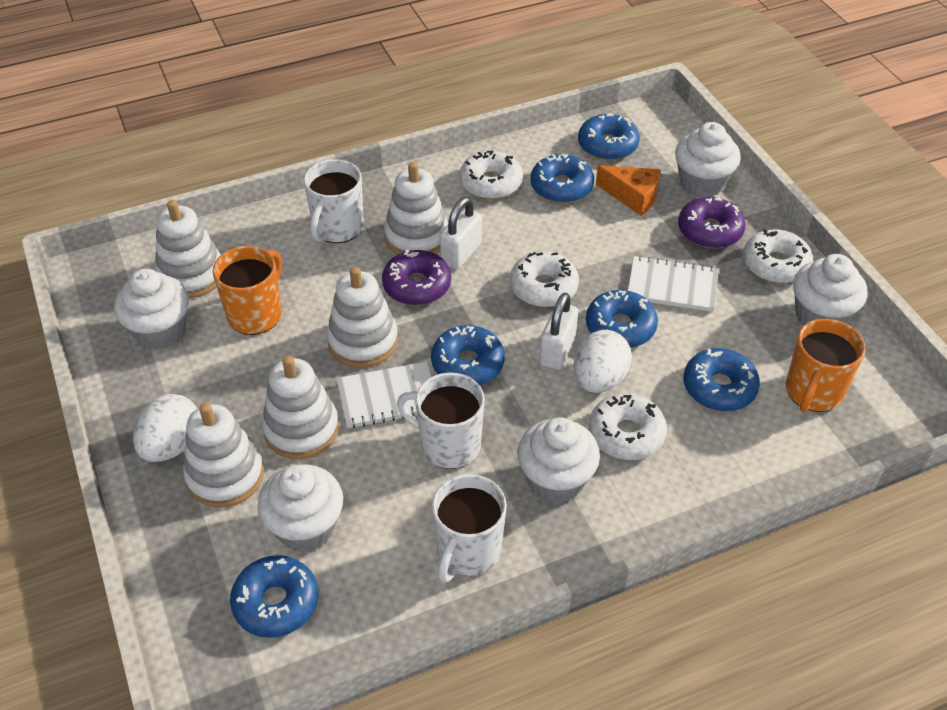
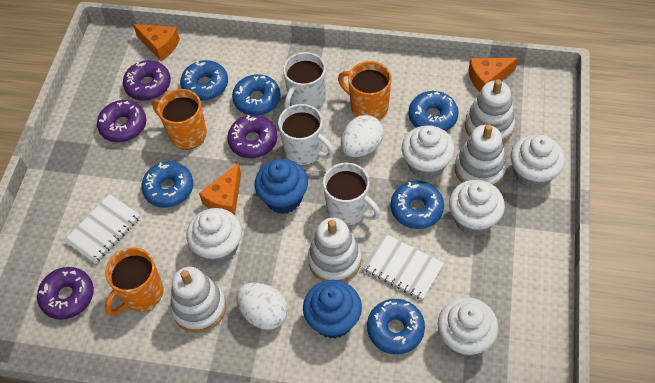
blue cupcake: 0 -> 2
orange cheese: 1 -> 3
orange mug: 2 -> 3
purple donut: 2 -> 4
white donut: 4 -> 0
white padlock: 2 -> 0
white stacking toy: 5 -> 4

